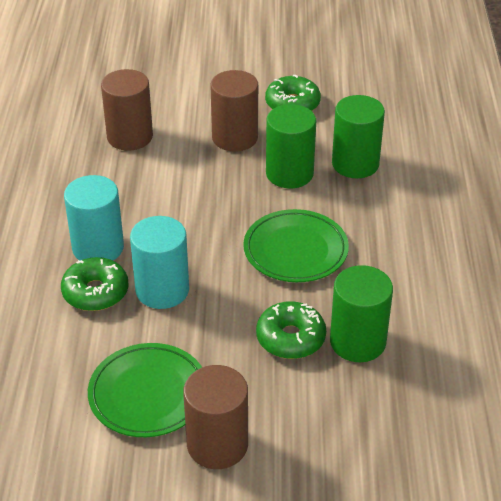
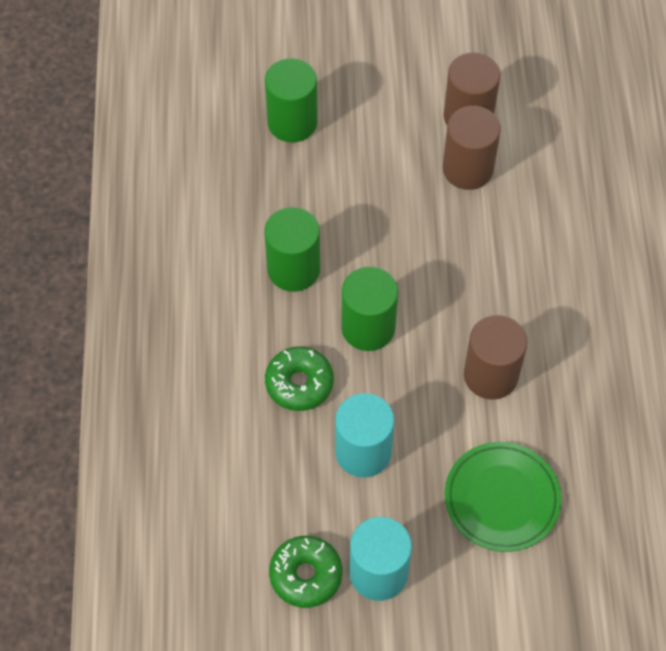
green donut: 3 -> 2
green plate: 2 -> 1

